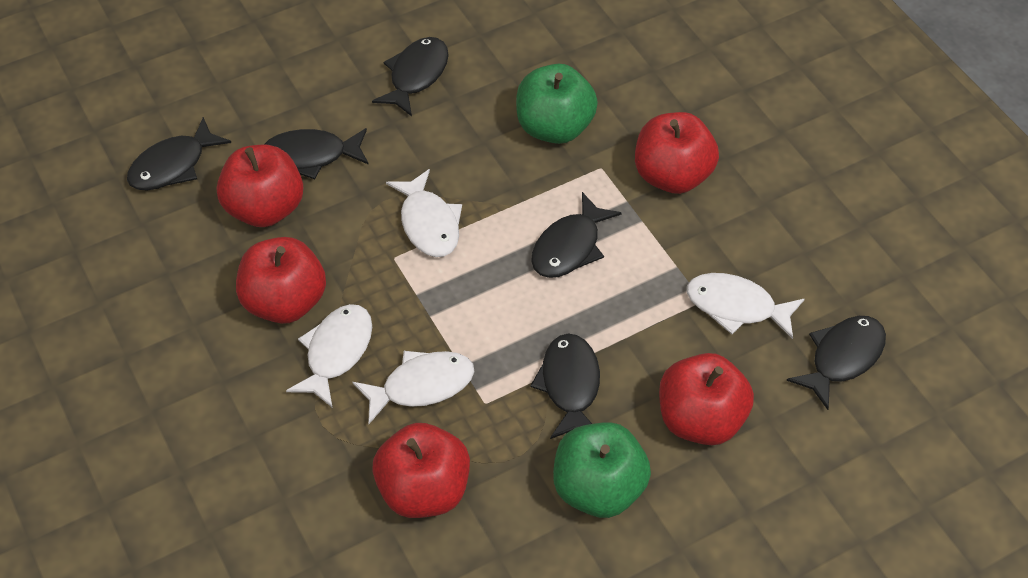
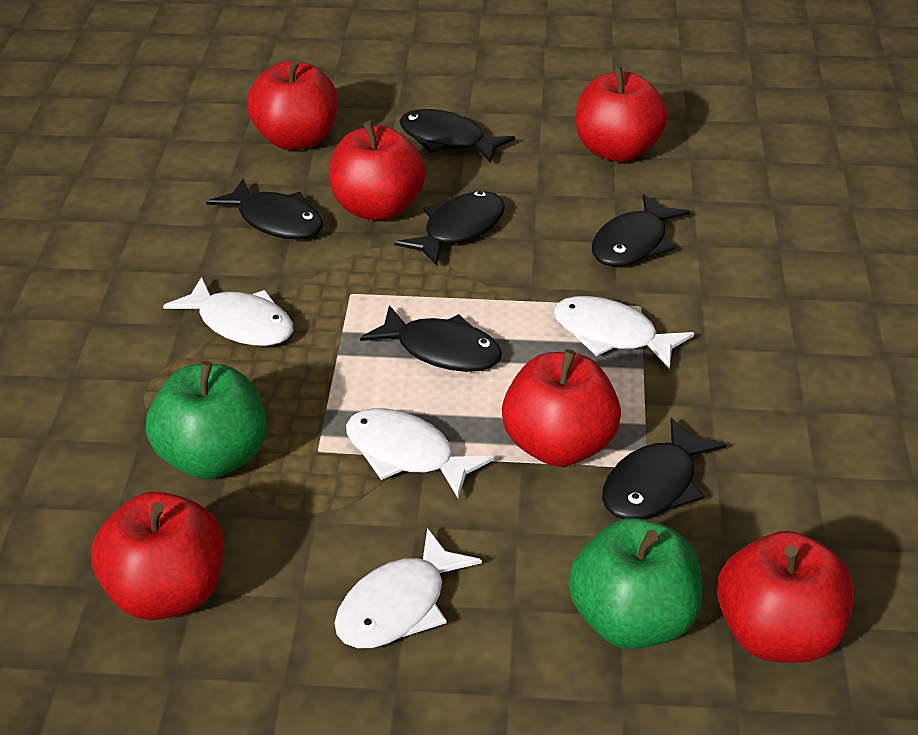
red apple: 5 -> 6

